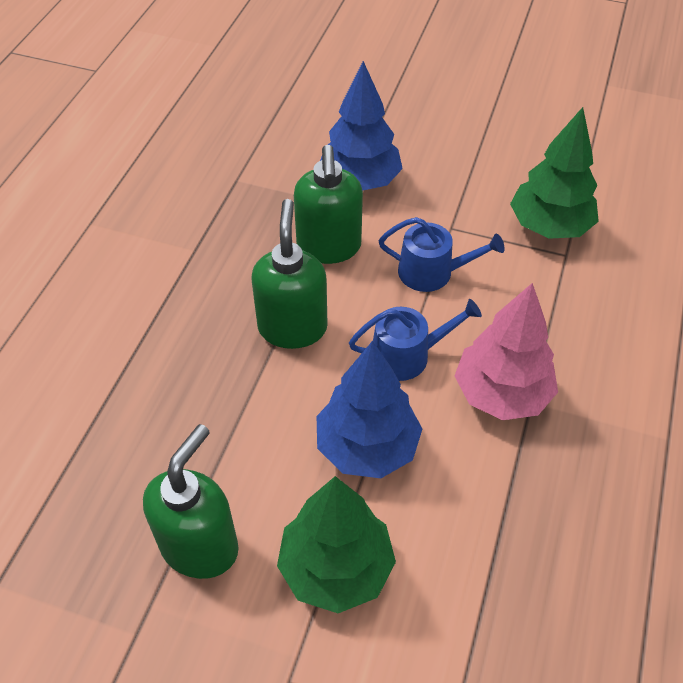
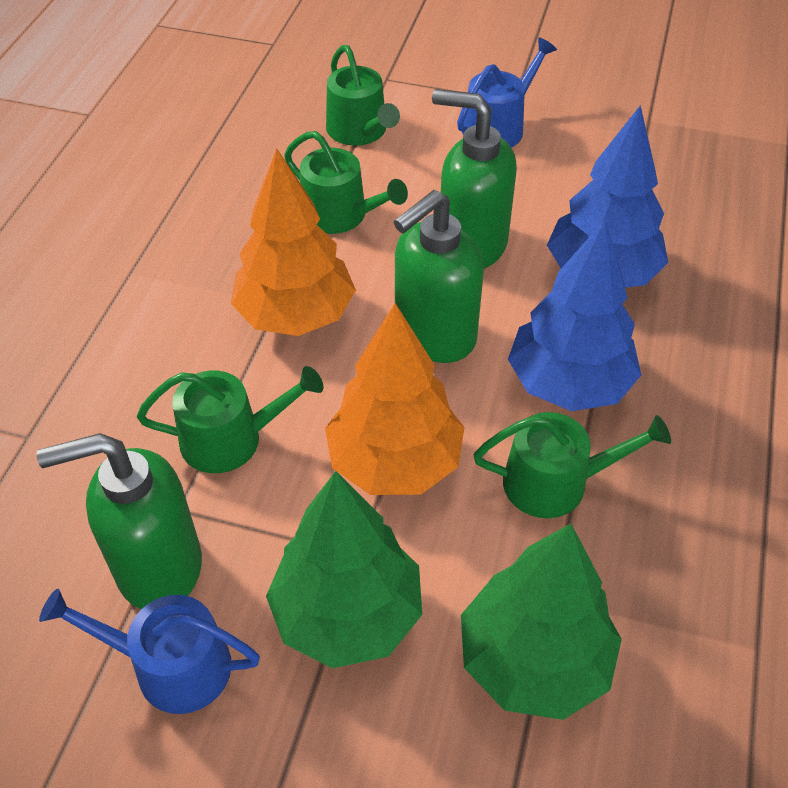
green watering can: 0 -> 4
orange tree: 0 -> 2
pink tree: 1 -> 0

